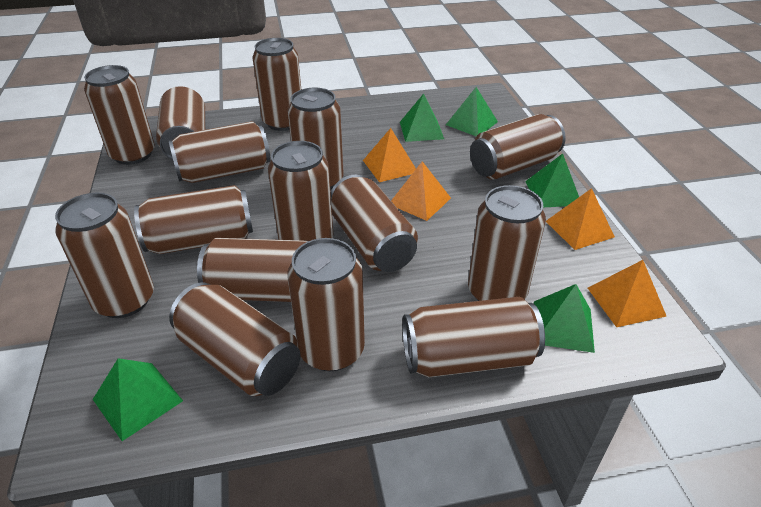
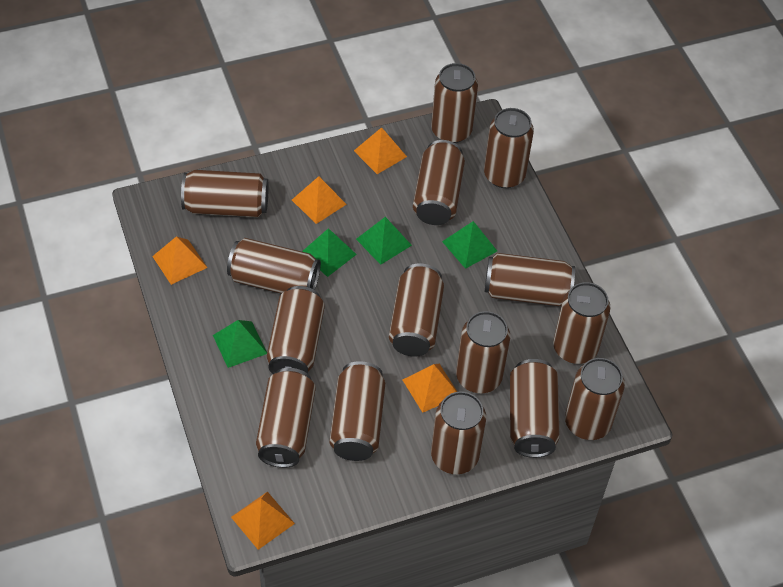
green pyramid: 5 -> 4
orange pyramid: 4 -> 5

